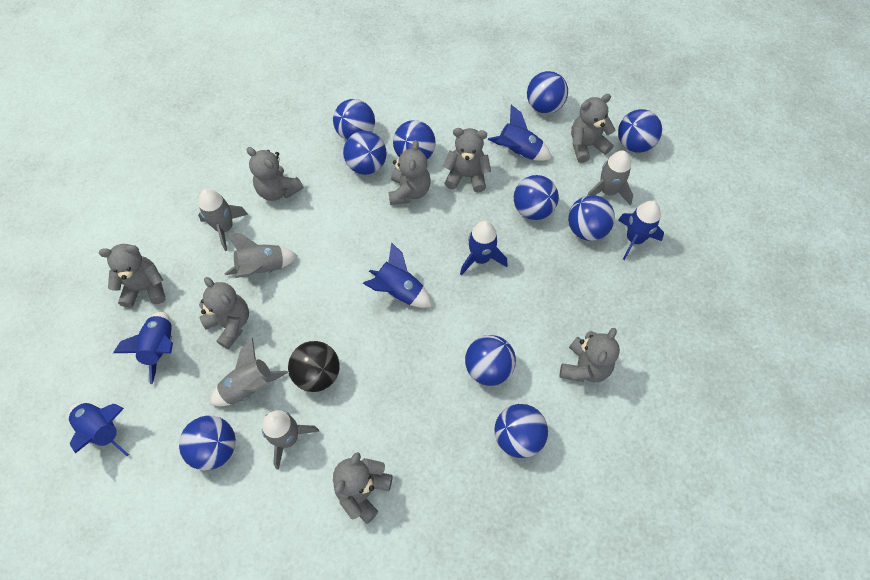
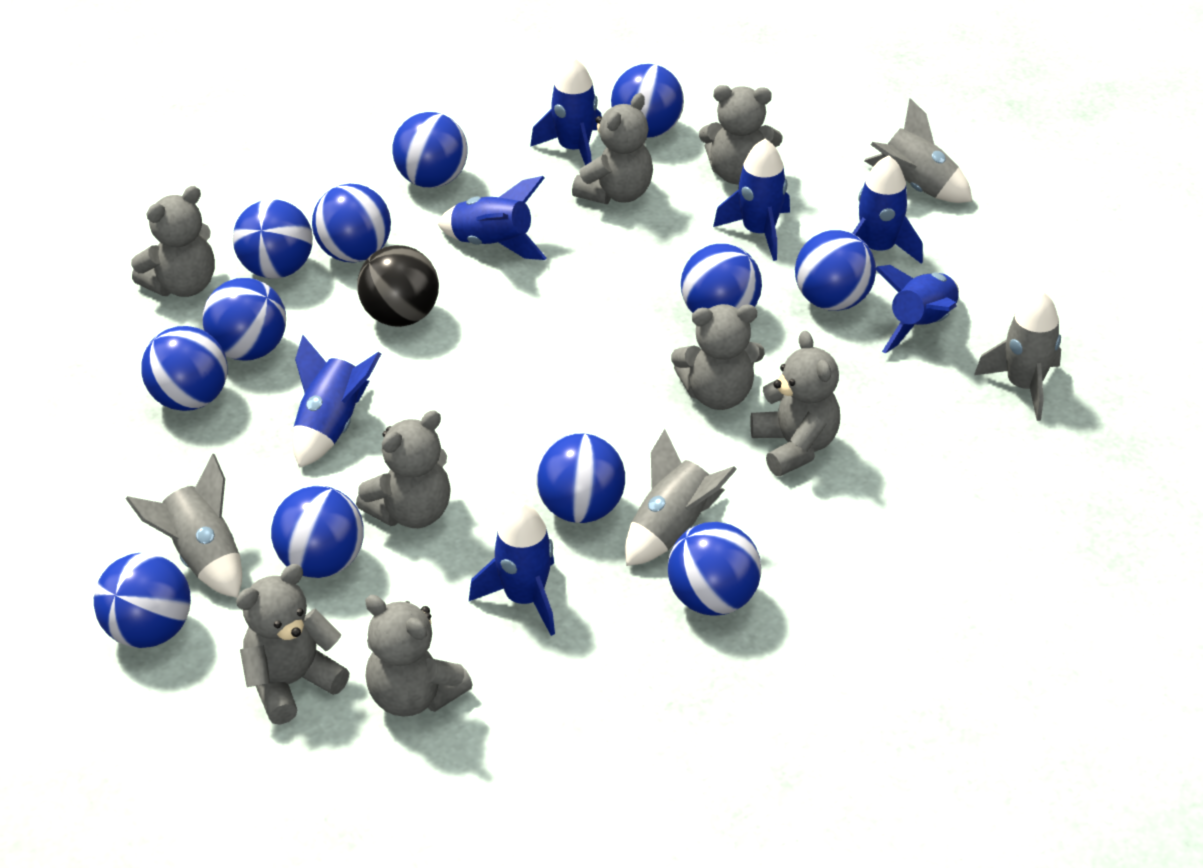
blue ball: 10 -> 12
blue rocket: 6 -> 7
grey rocket: 5 -> 4

